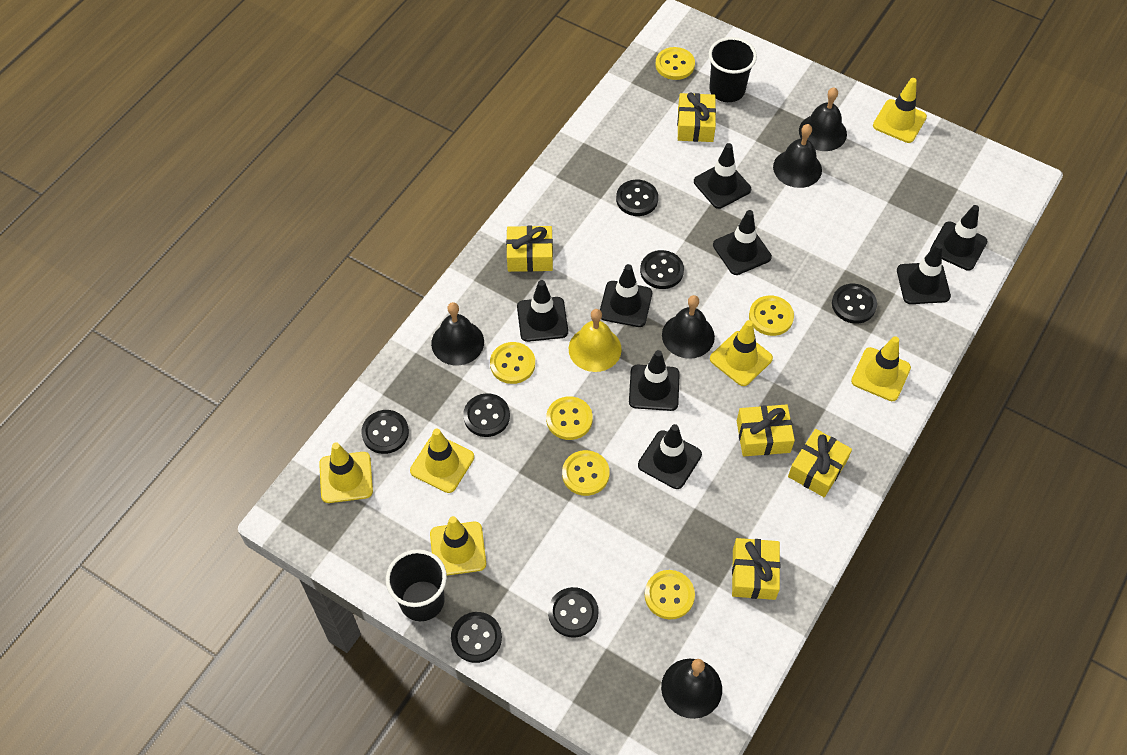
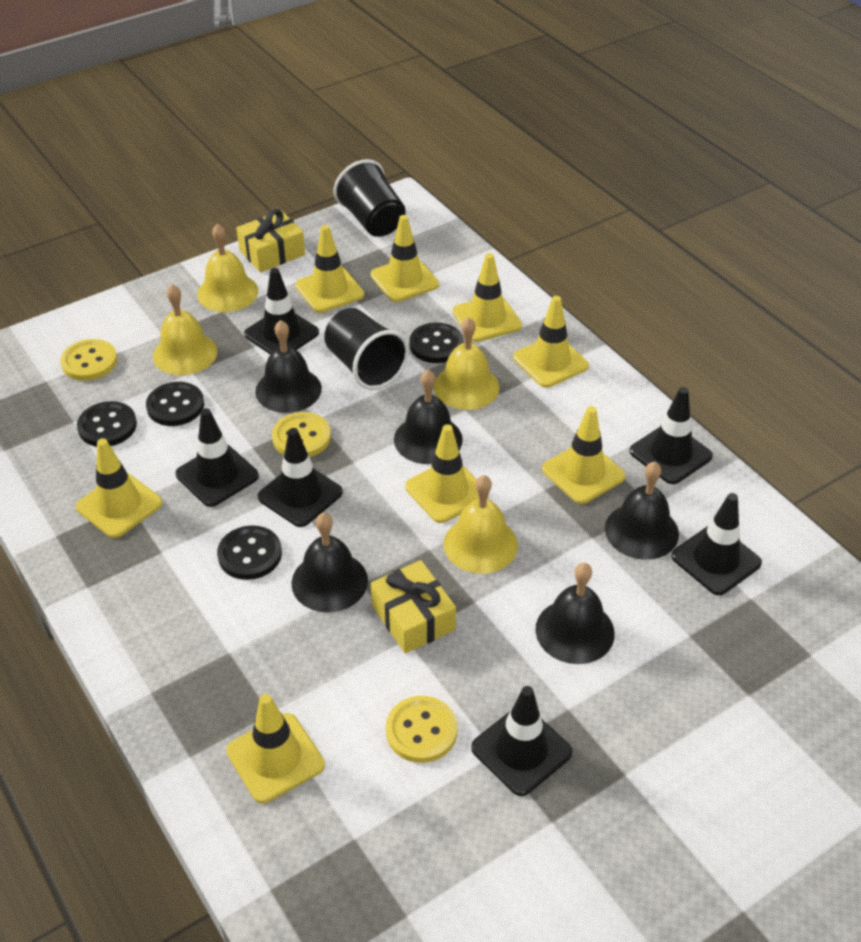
black button: 7 -> 4
black traffic cone: 8 -> 6
yellow bell: 1 -> 4
yellow button: 6 -> 3
yellow gift: 5 -> 2
yellow traffic cone: 6 -> 8

